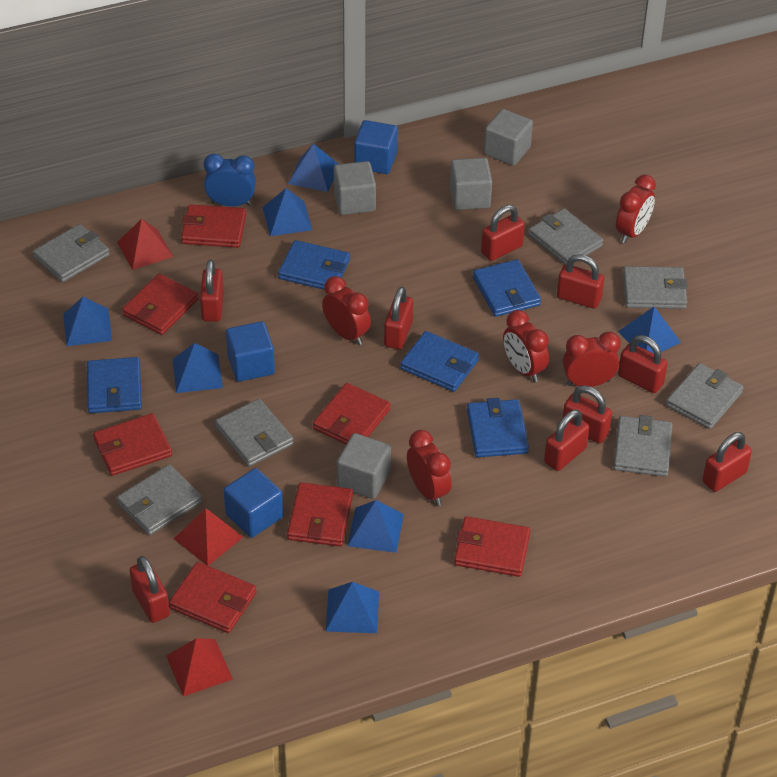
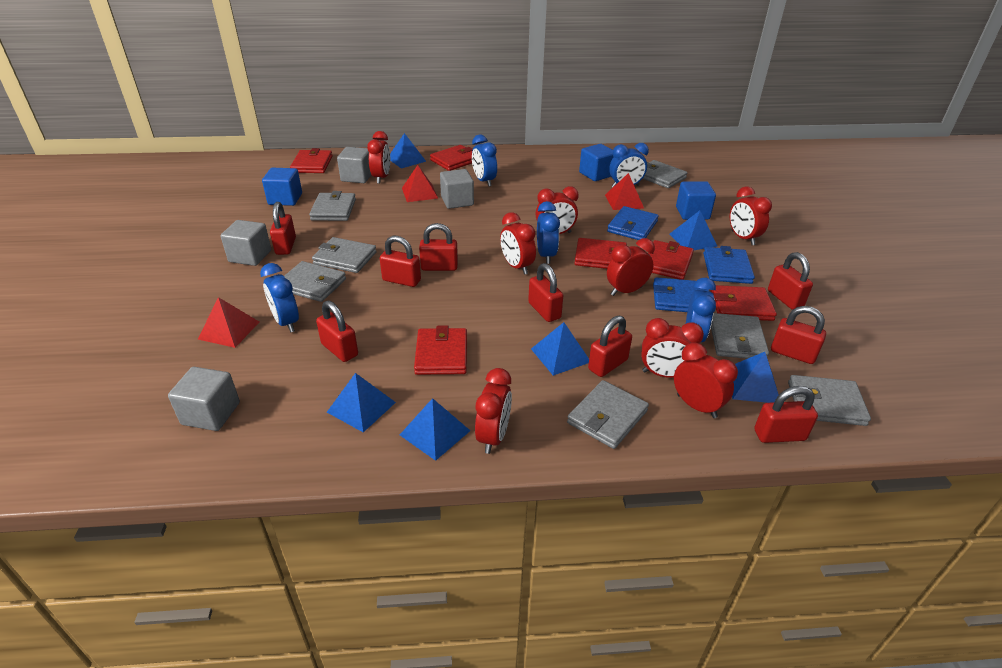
blue clock: 1 -> 5
blue pyramid: 7 -> 6
blue wallet: 5 -> 3
red clock: 5 -> 8
red wallet: 7 -> 6

